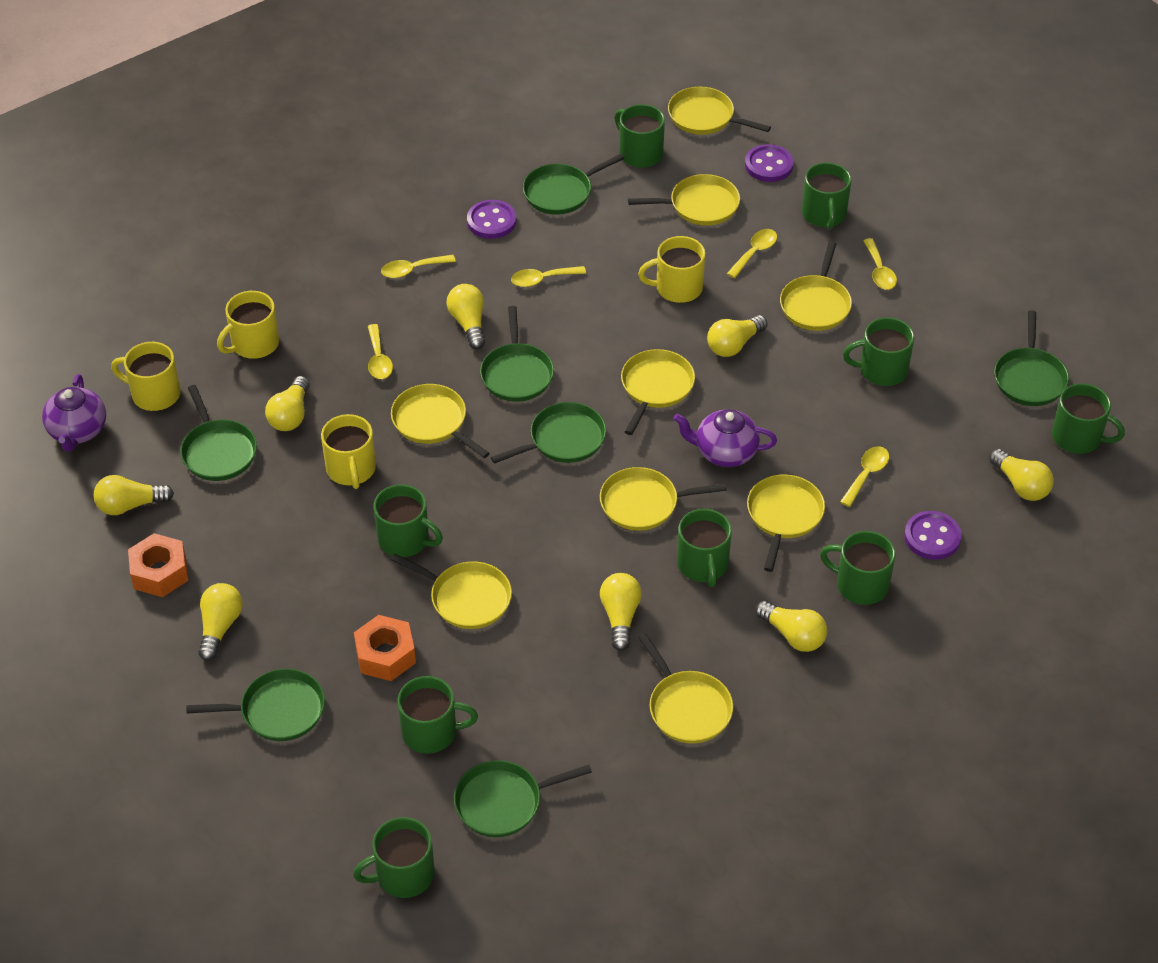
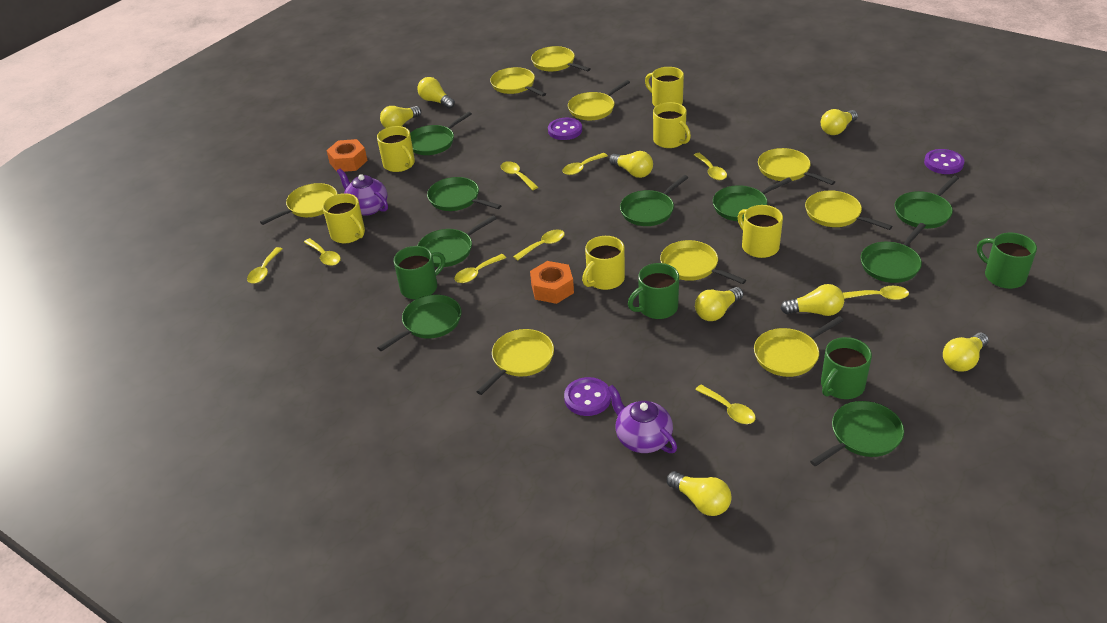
green mug: 9 -> 4
green pan: 7 -> 9
yellow mug: 4 -> 6
yellow spoon: 6 -> 9

